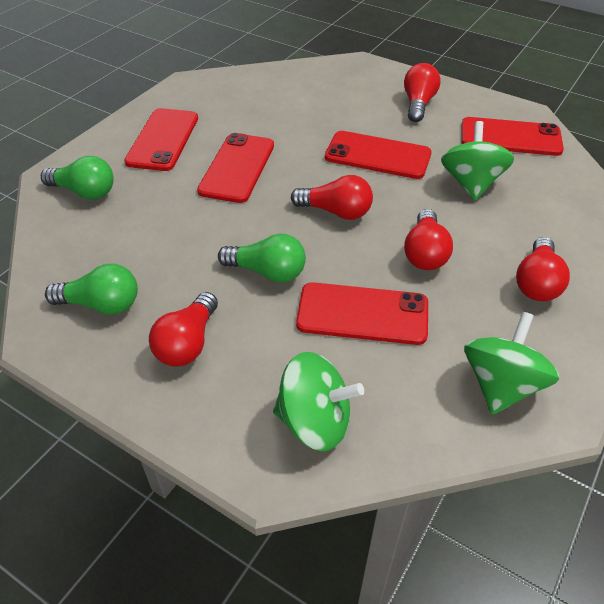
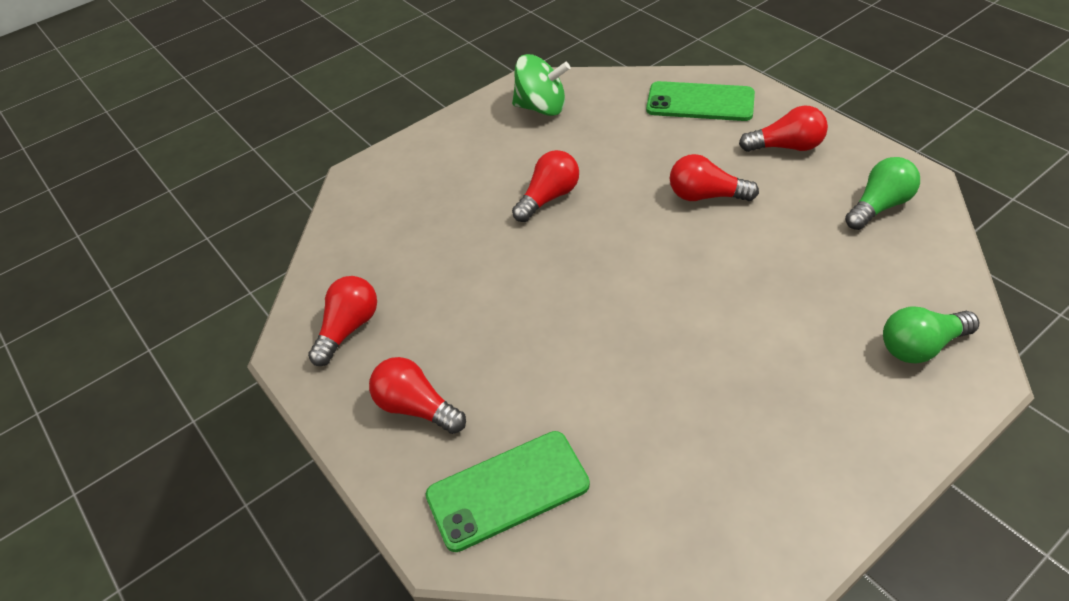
green light bulb: 3 -> 2
green phone: 0 -> 2
green spinning top: 3 -> 1
red phone: 5 -> 0

